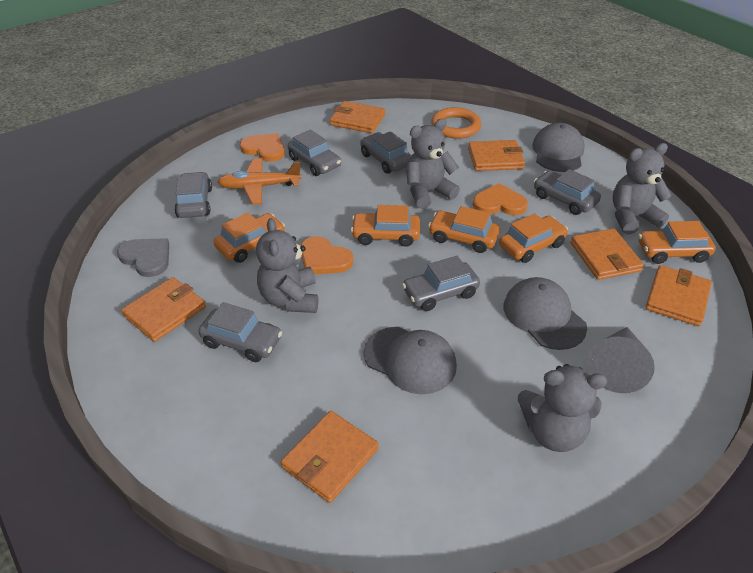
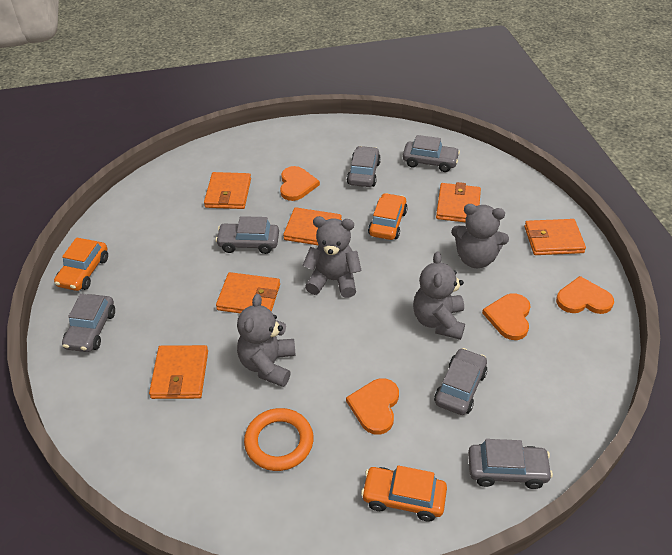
grey cap: 3 -> 0
grey cone: 1 -> 0
grey heart: 1 -> 0
orange car: 5 -> 3
orange heart: 3 -> 4
orange plane: 1 -> 0

